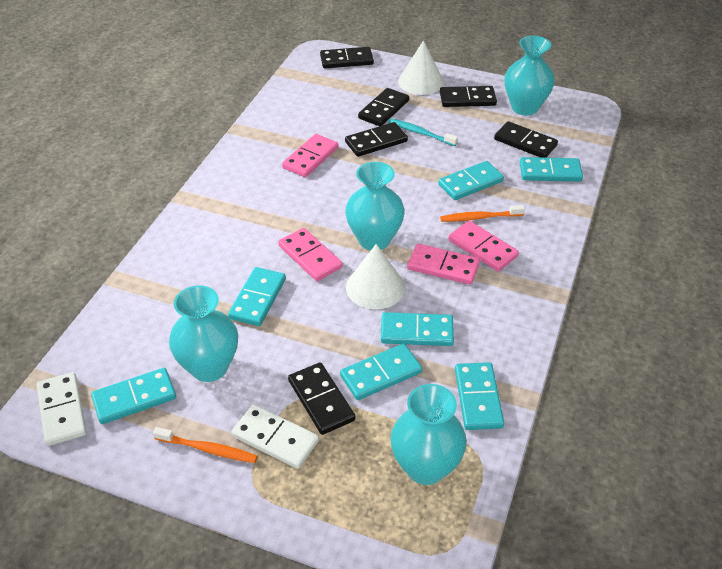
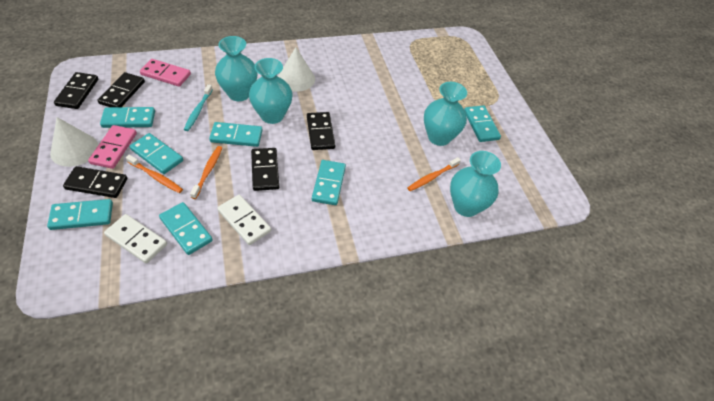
black domino: 6 -> 5
orange toothbrush: 2 -> 3
pink domino: 4 -> 2

